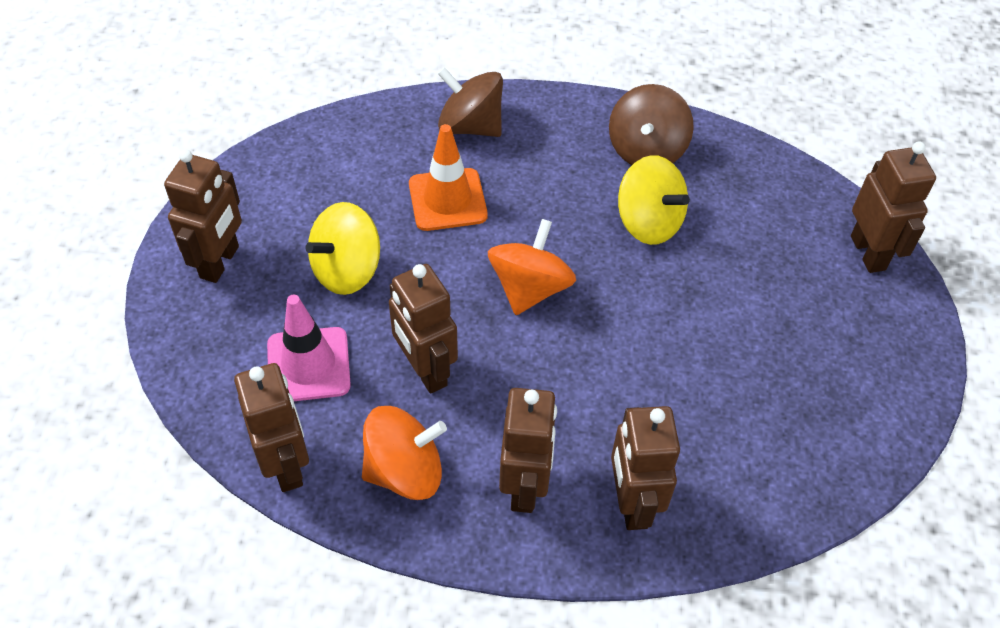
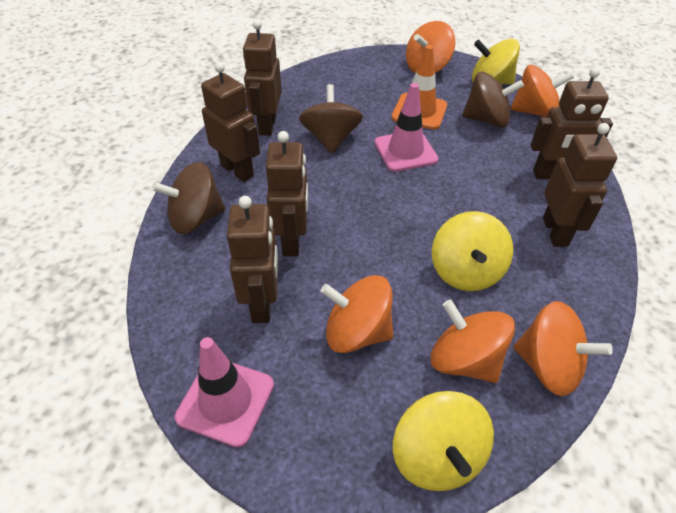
brown spinning top: 2 -> 3
orange spinning top: 2 -> 5
pink traffic cone: 1 -> 2
yellow spinning top: 2 -> 3

